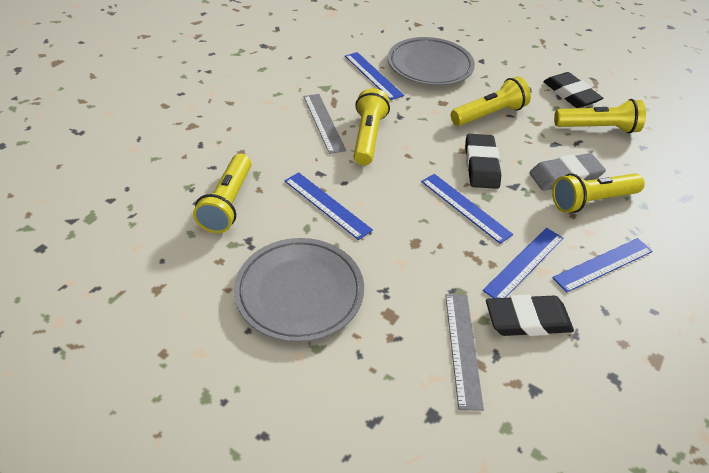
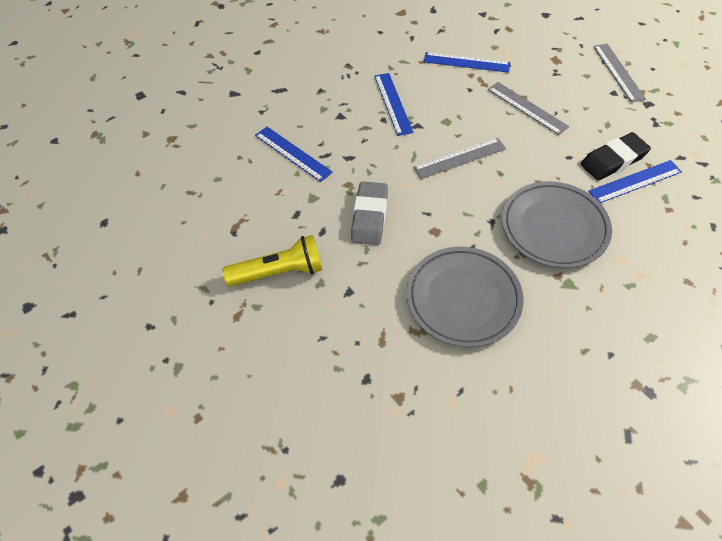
black eraser: 3 -> 1
blue ruler: 5 -> 4
grey ruler: 2 -> 3
yellow flashlight: 5 -> 1

